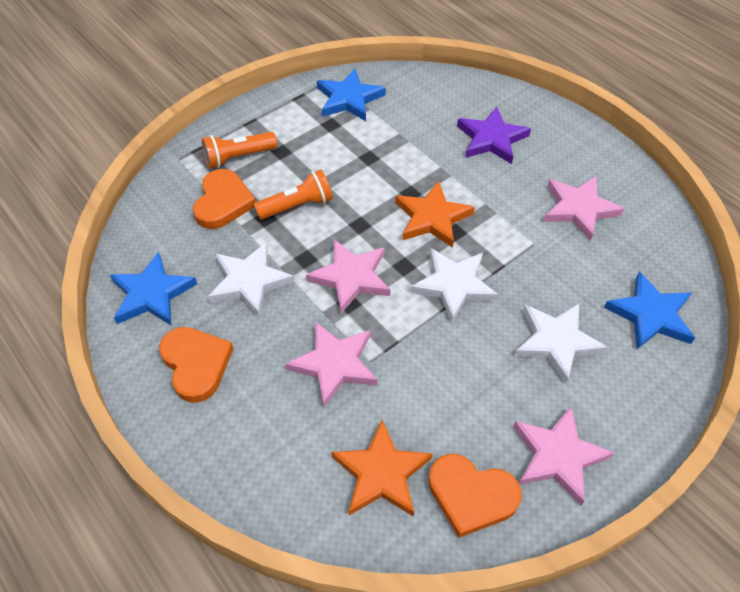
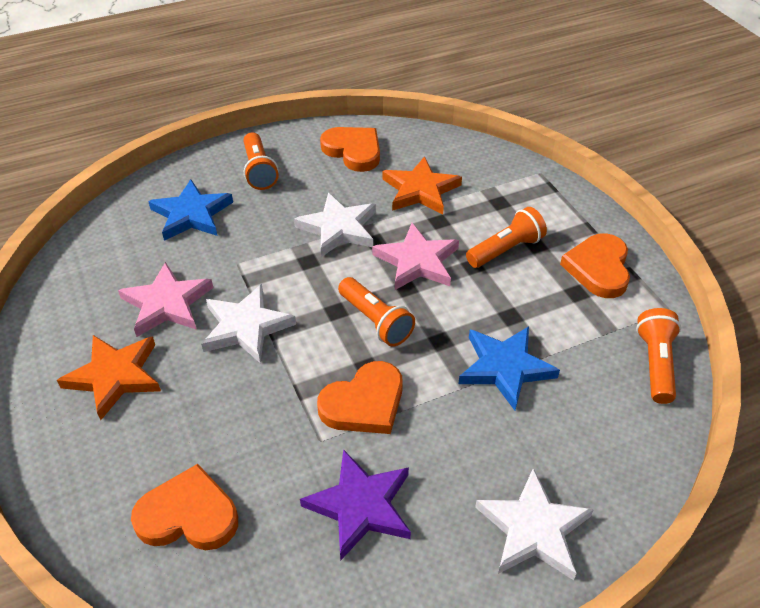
blue star: 3 -> 2
orange flashlight: 2 -> 4
orange heart: 3 -> 4
pink star: 4 -> 2

